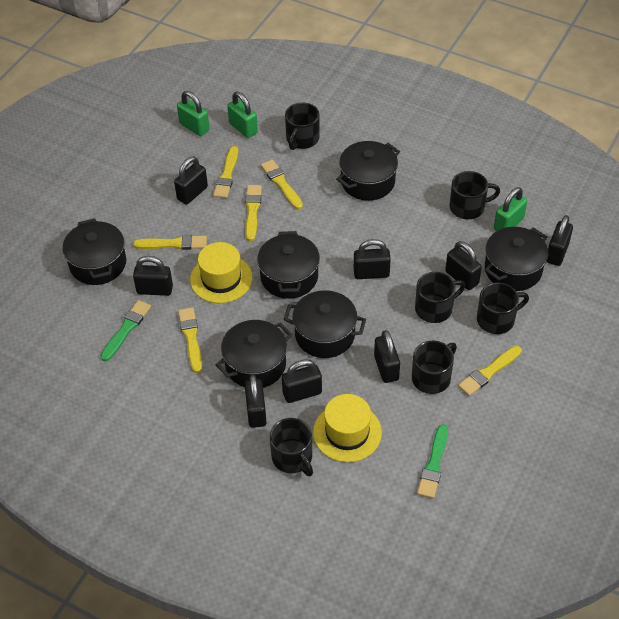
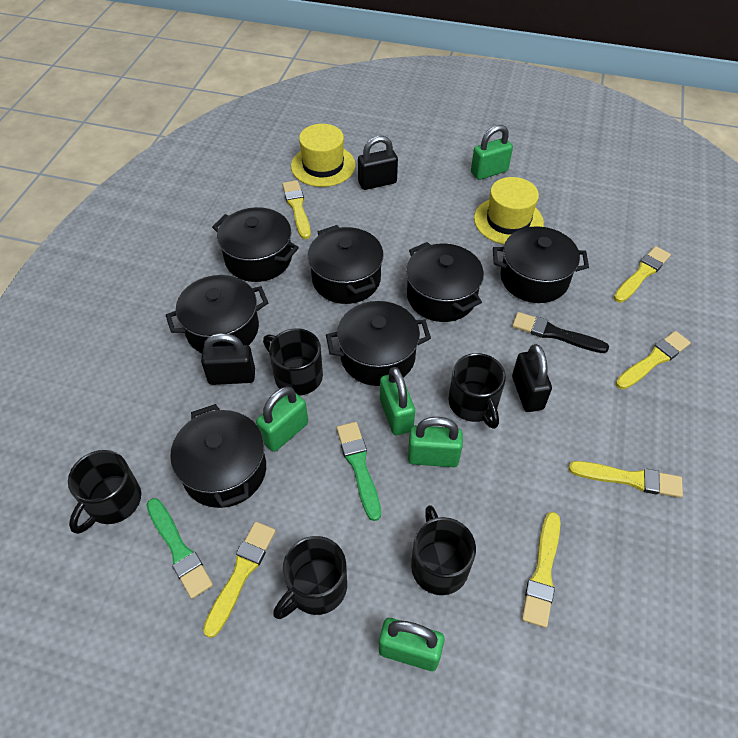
black brush: 0 -> 1
black mug: 6 -> 5
black padlock: 8 -> 3
black pot: 6 -> 7
green padlock: 3 -> 5

